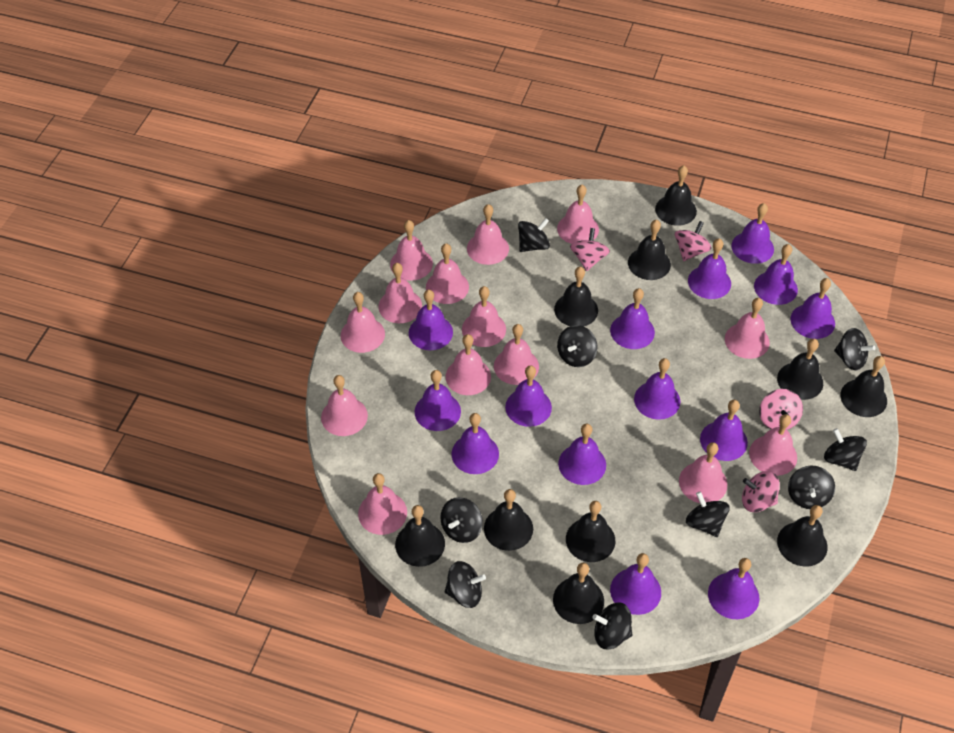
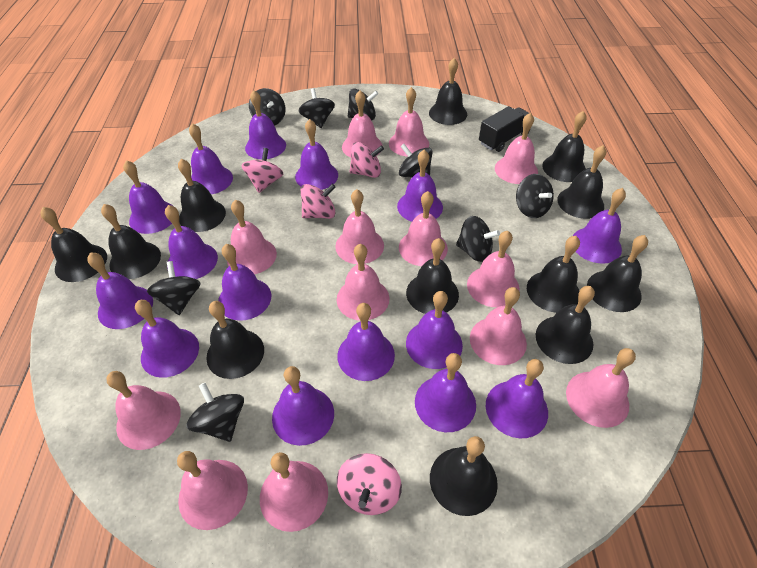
black bell: 10 -> 12
black spinning top: 9 -> 8
black truck: 0 -> 1
pink bell: 14 -> 13
purple bell: 14 -> 15

